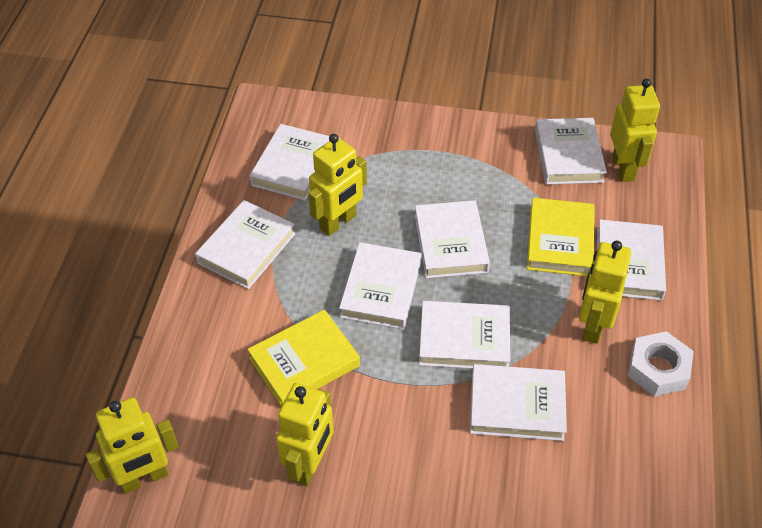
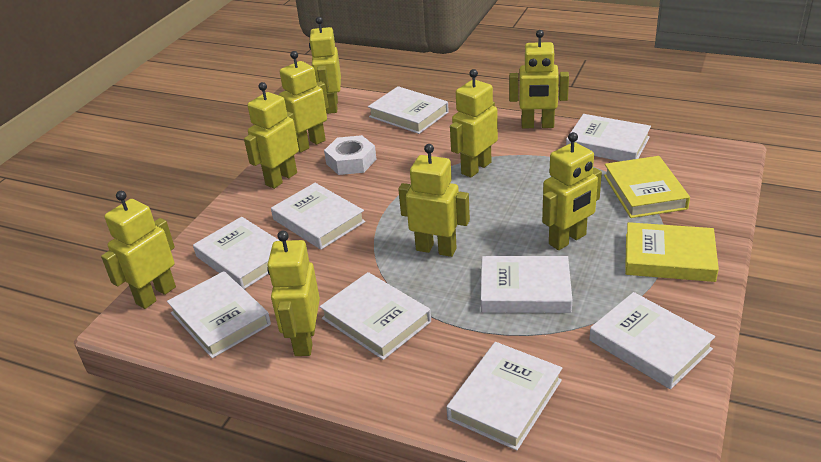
white book: 8 -> 9
yellow robot: 5 -> 9

